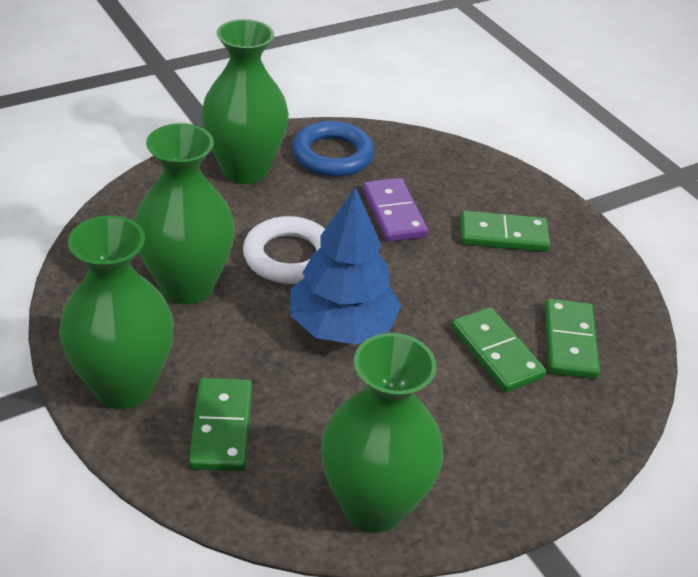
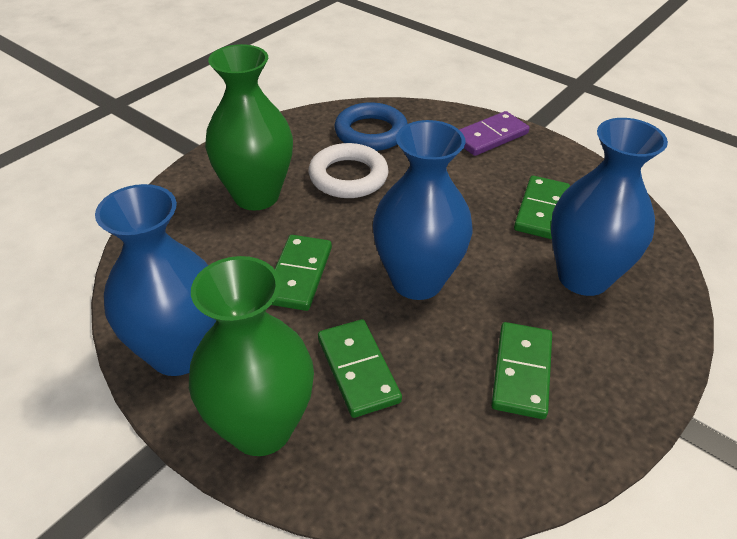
blue tree: 1 -> 0
blue vase: 0 -> 3
green vase: 4 -> 2

